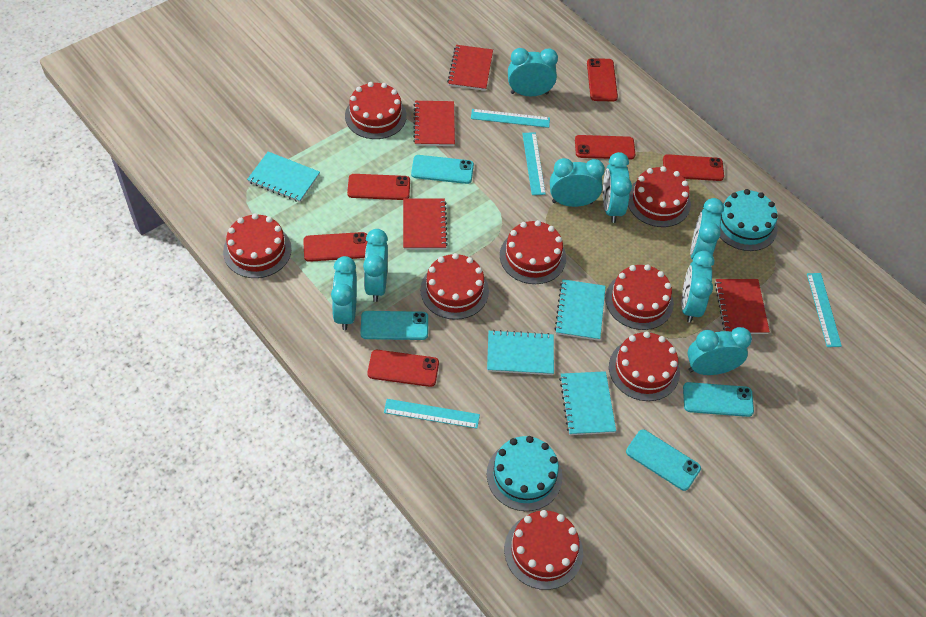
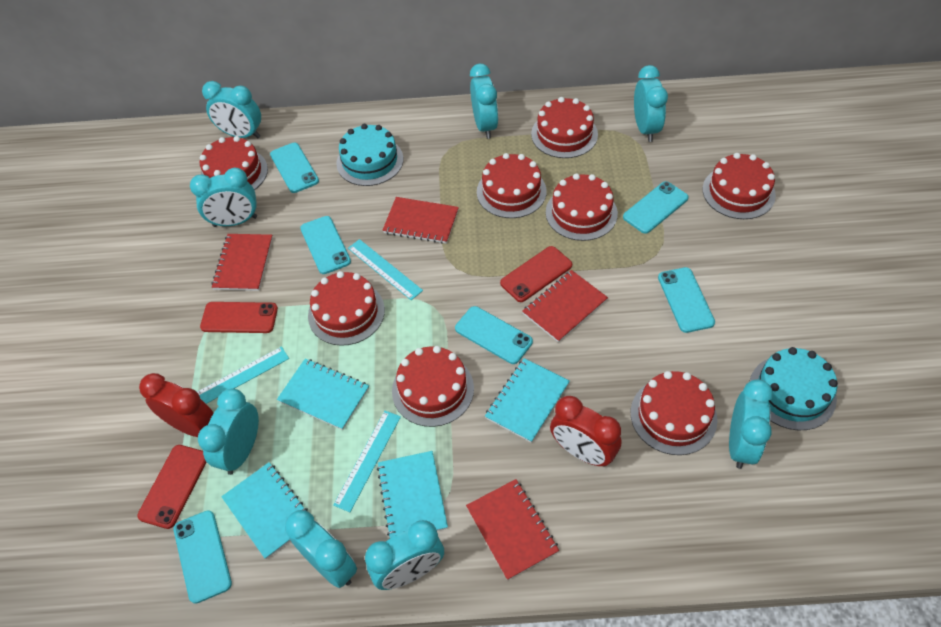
red clock: 0 -> 2
red phone: 6 -> 3
turquoise phone: 4 -> 6
turquoise ruler: 4 -> 3

